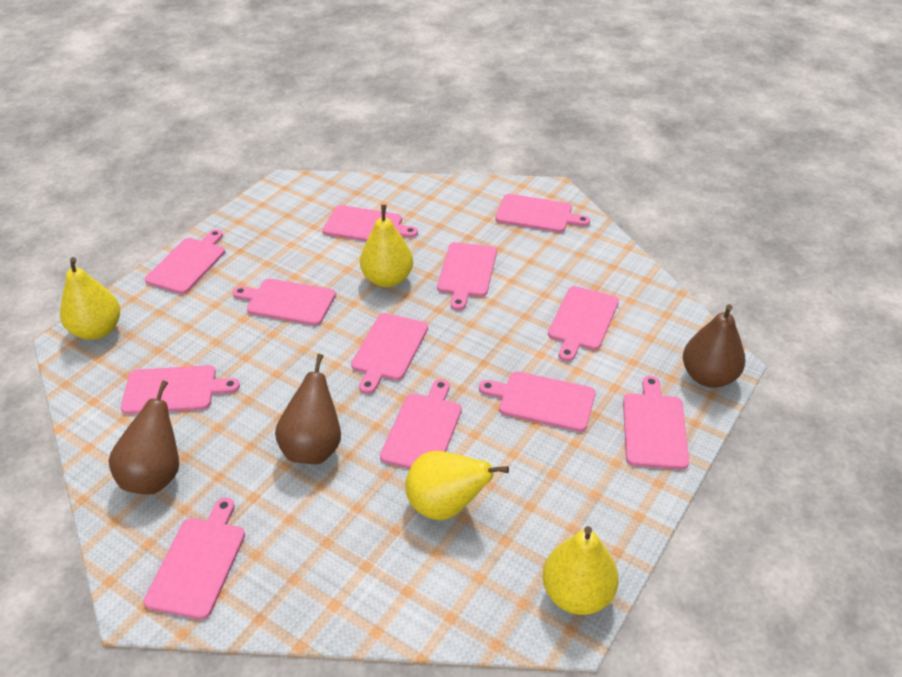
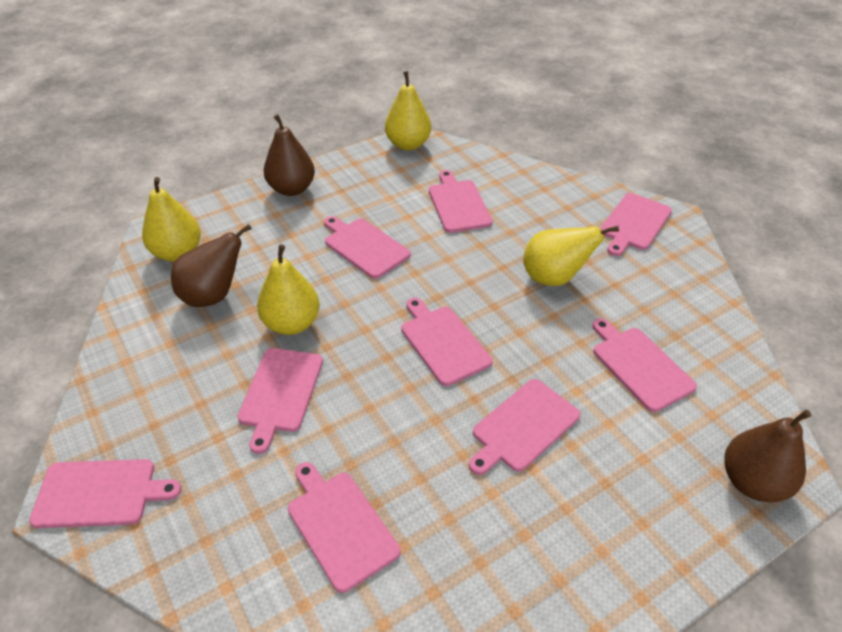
pink cutting board: 12 -> 9

